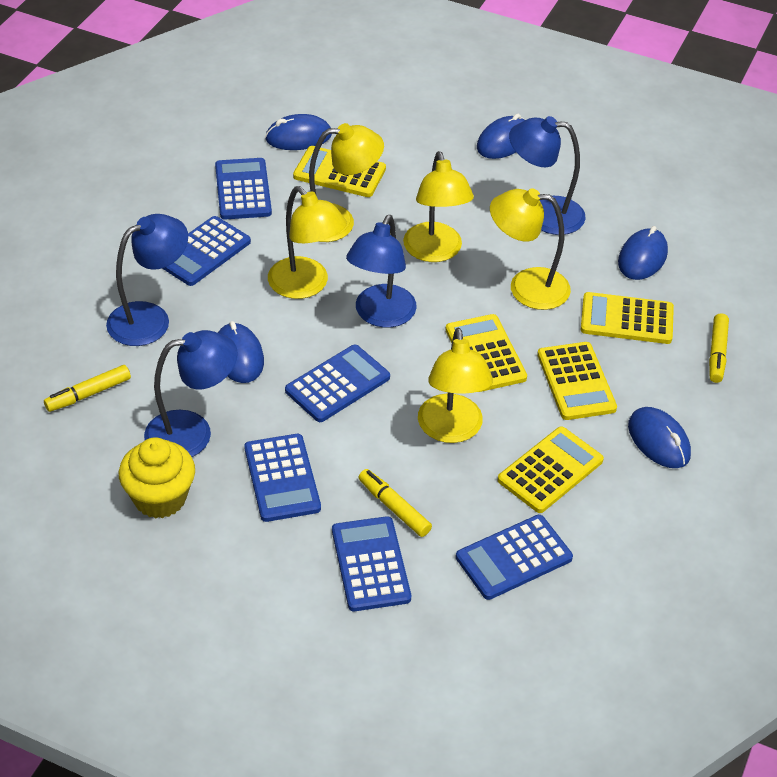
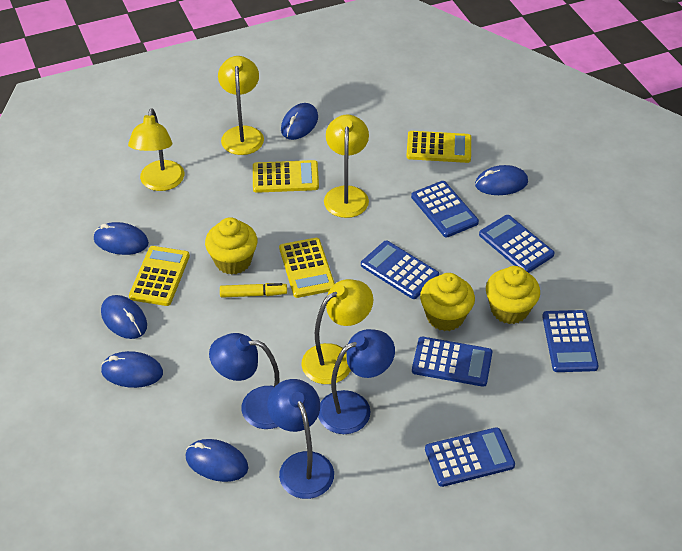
blue lamp: 4 -> 3
blue mouse: 5 -> 6
yellow calculator: 5 -> 4
yellow cupcake: 1 -> 3
yellow lamp: 5 -> 4
yellow marker: 3 -> 1

